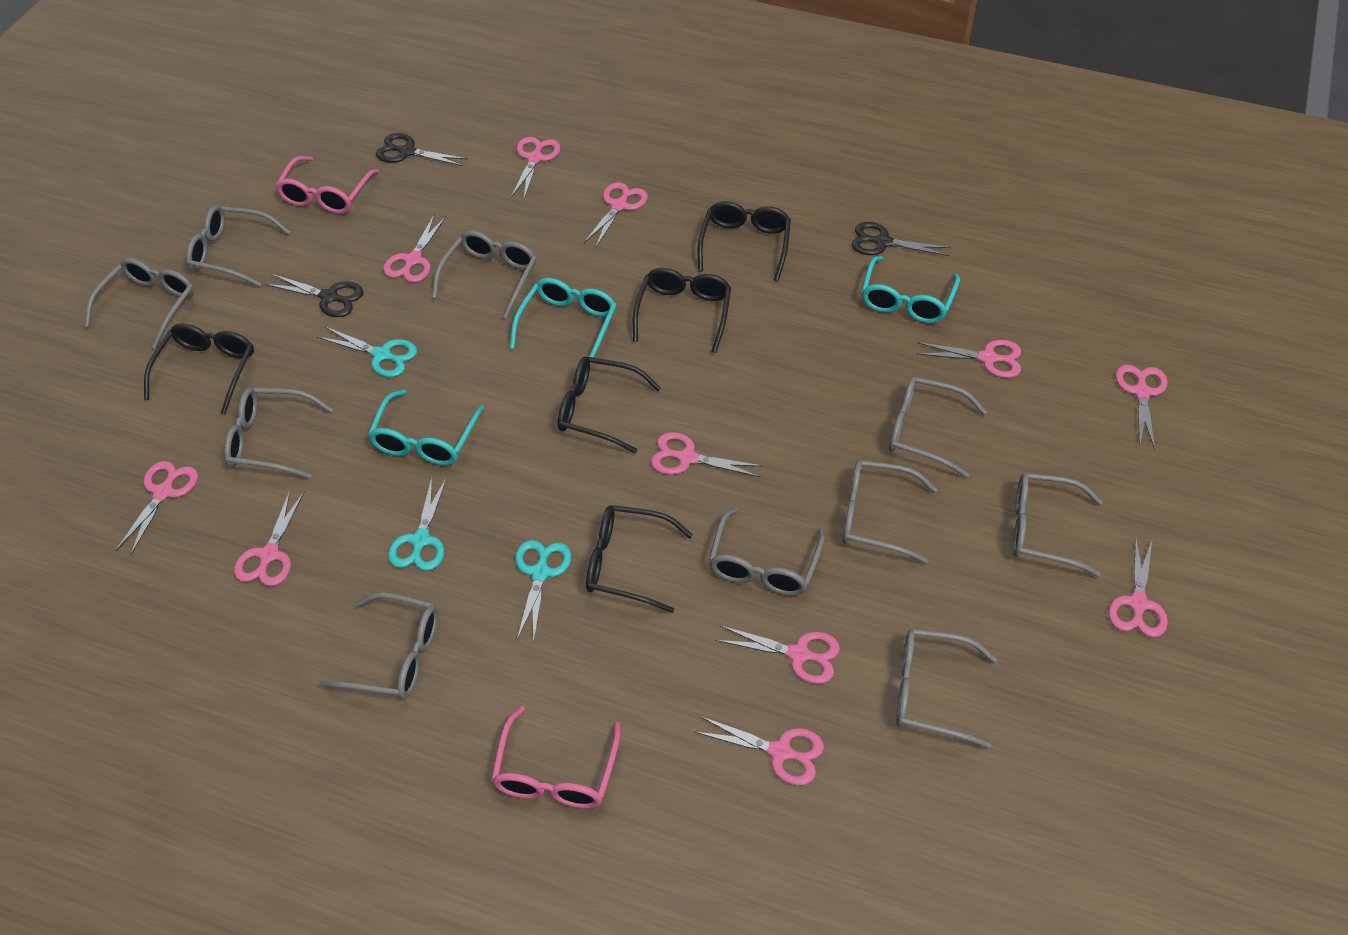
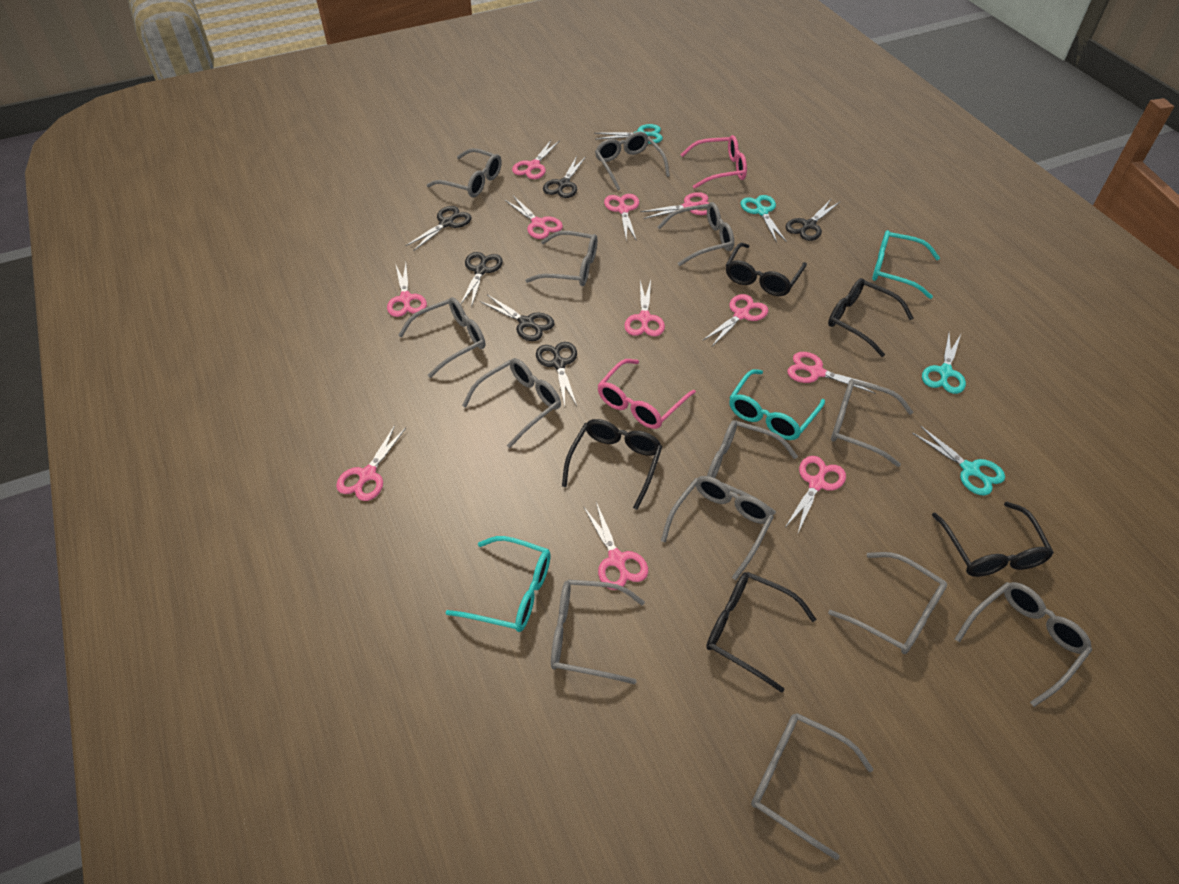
black scissors: 3 -> 6
grey glasses: 10 -> 13
turquoise scissors: 3 -> 4

